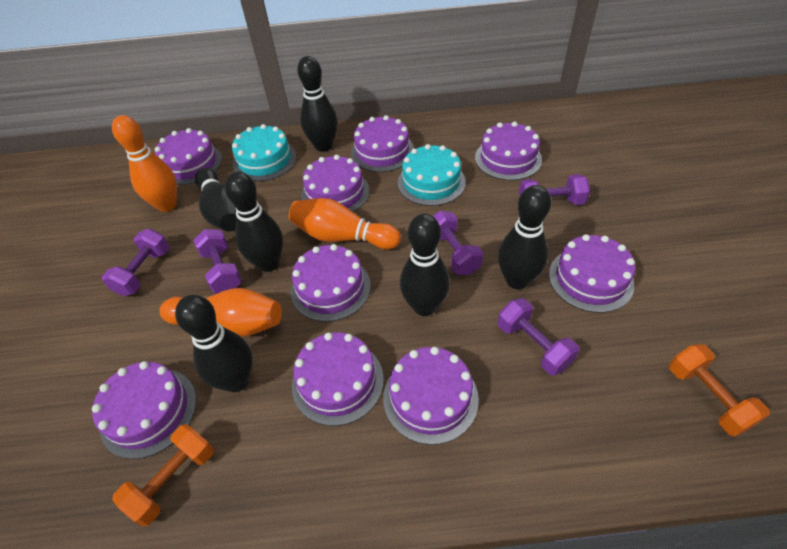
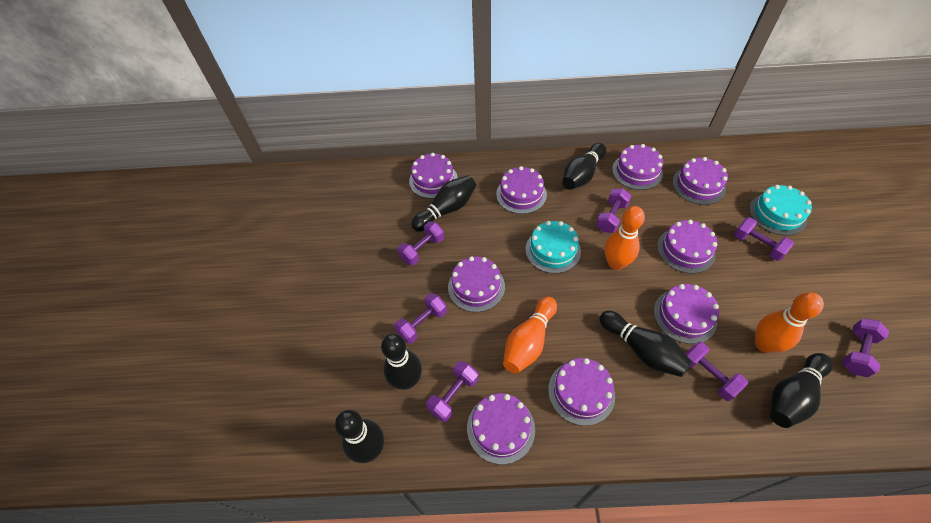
orange dumbbell: 2 -> 0
purple dumbbell: 5 -> 7

